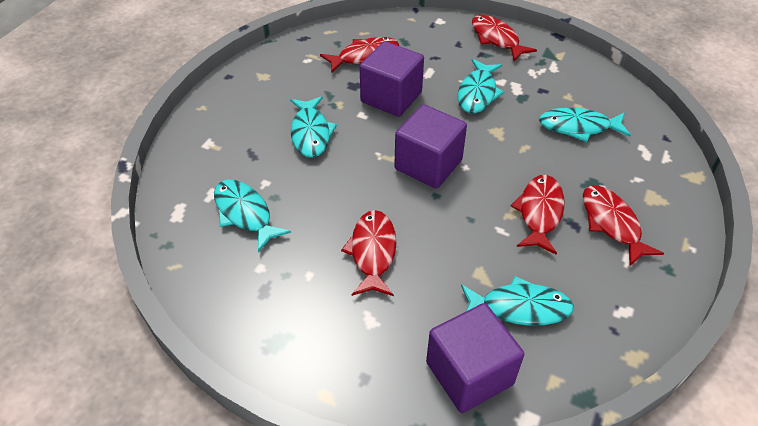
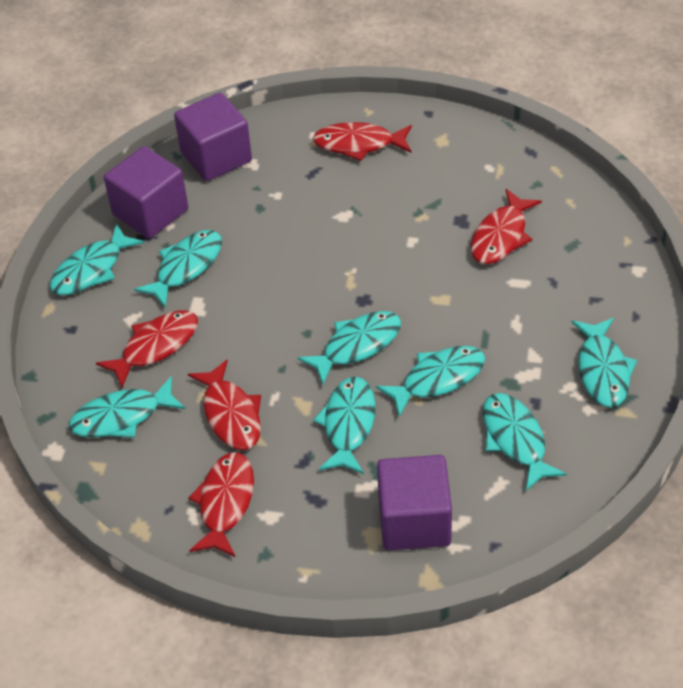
turquoise fish: 5 -> 8

